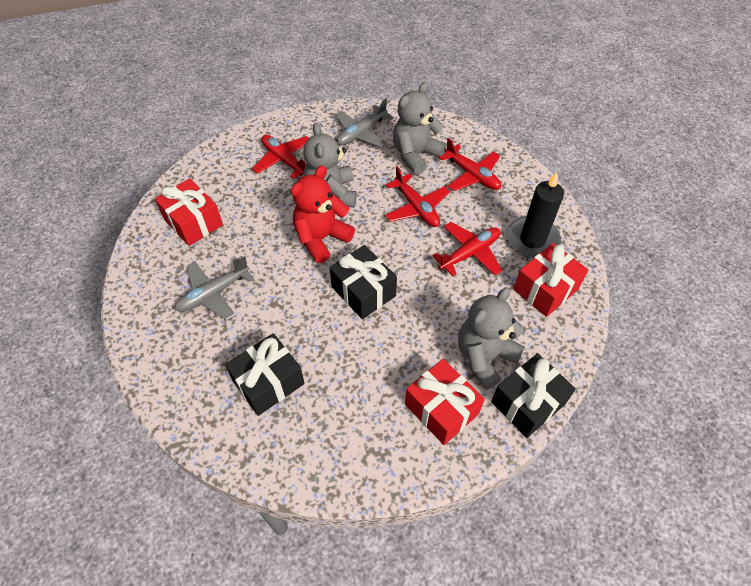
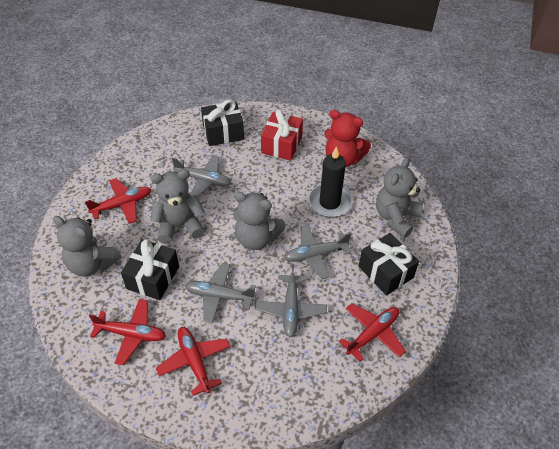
grey plane: 2 -> 4
grey teddy bear: 3 -> 4
red gift: 3 -> 1

